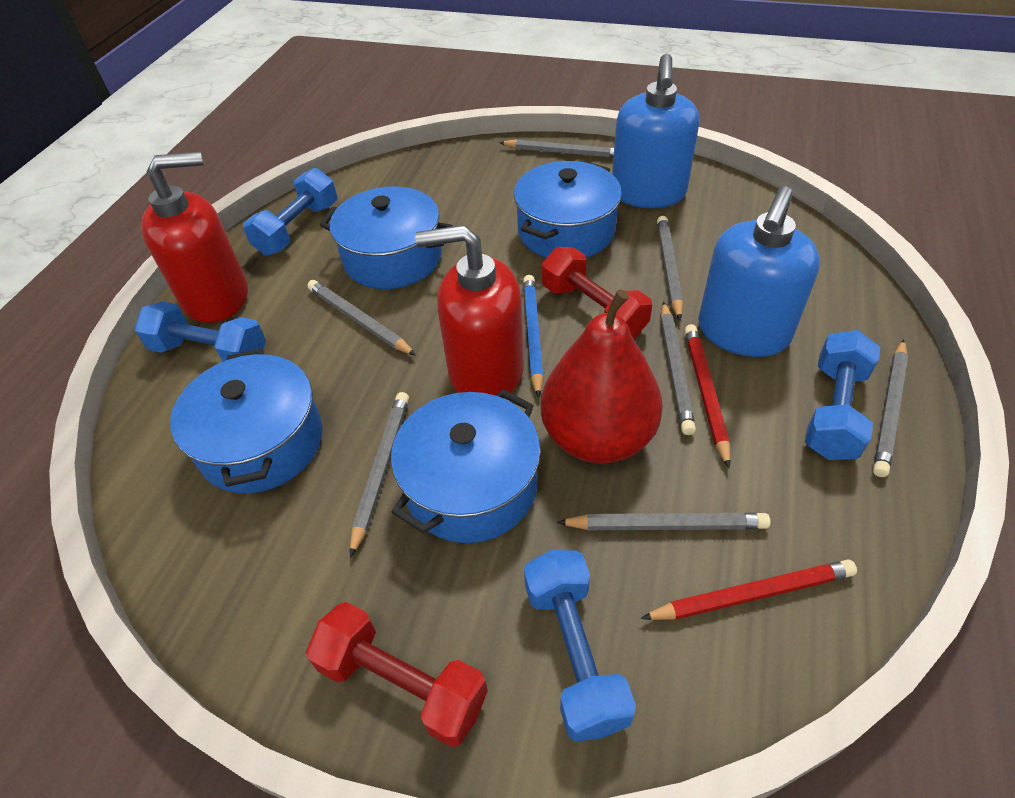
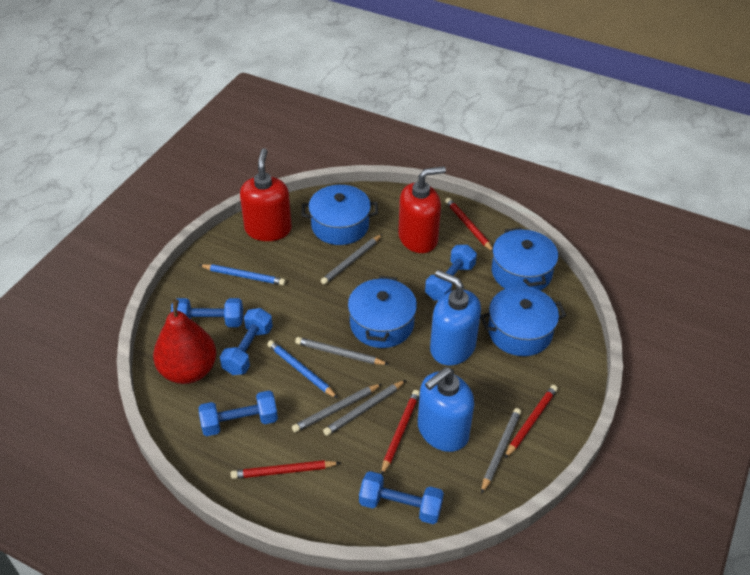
blue dumbbell: 4 -> 5
blue pencil: 1 -> 2
grey pencil: 7 -> 5
red dumbbell: 2 -> 0
red pencil: 2 -> 4

